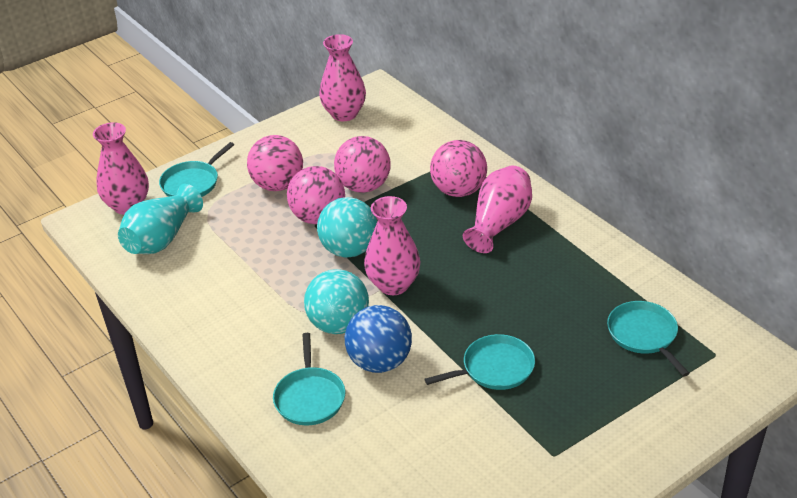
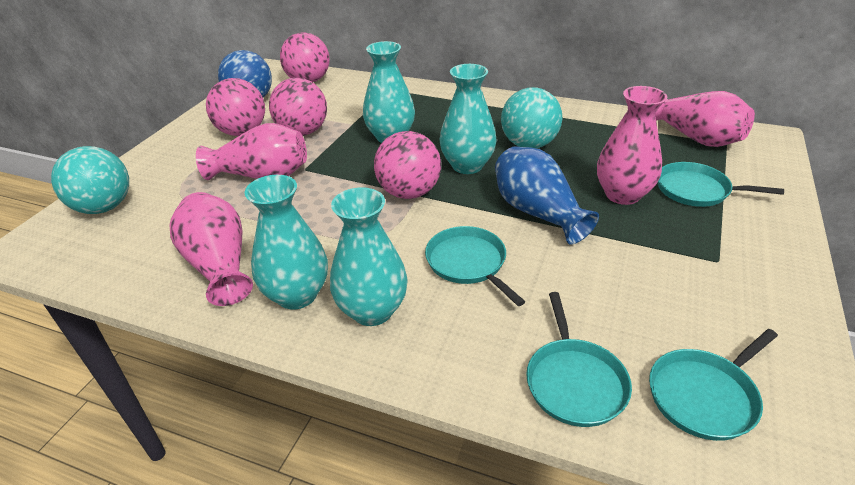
blue vase: 0 -> 1
turquoise vase: 1 -> 4

